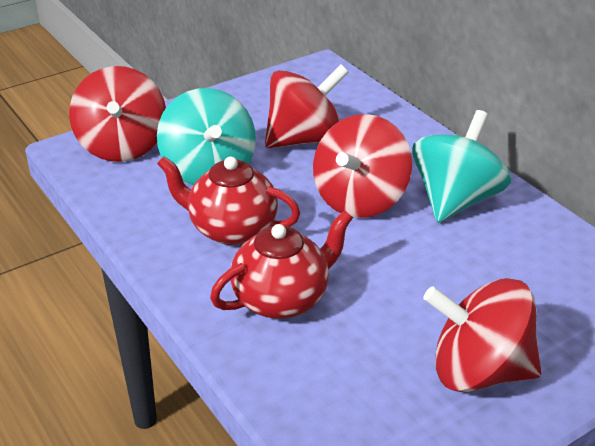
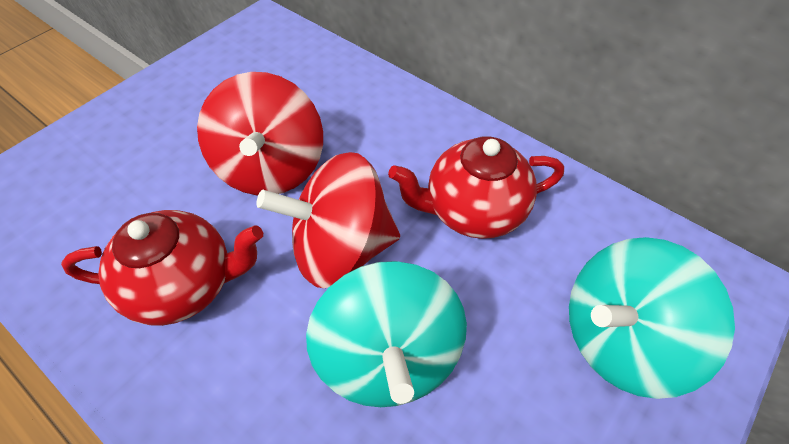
red spinning top: 4 -> 2

